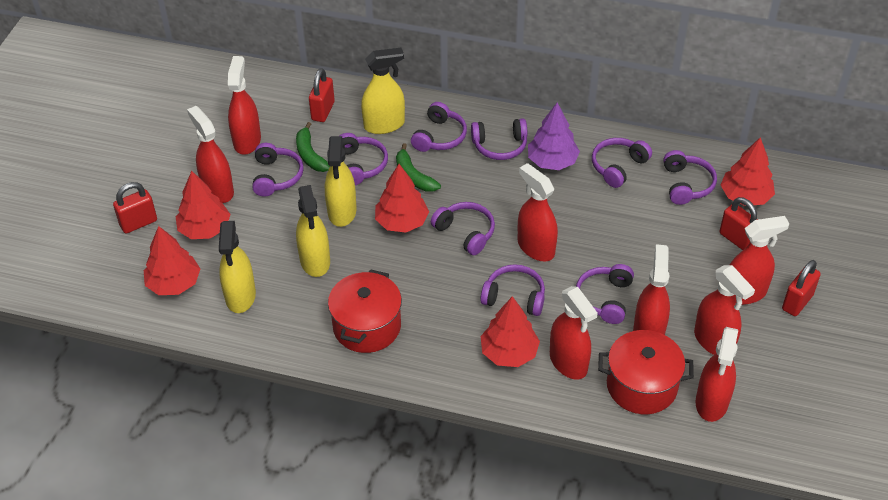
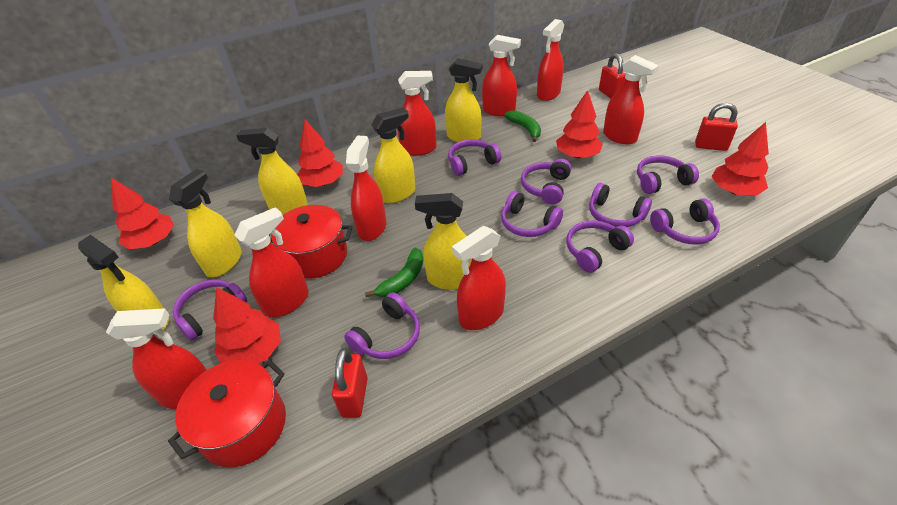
purple tree: 1 -> 0
red padlock: 4 -> 3
yellow spray bottle: 4 -> 6

